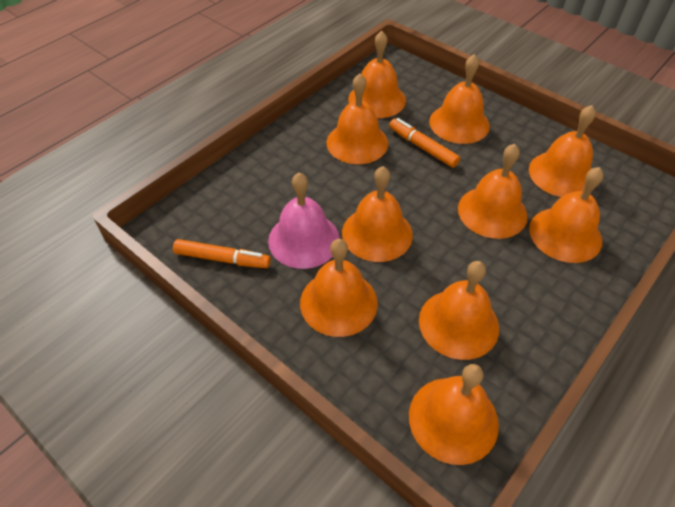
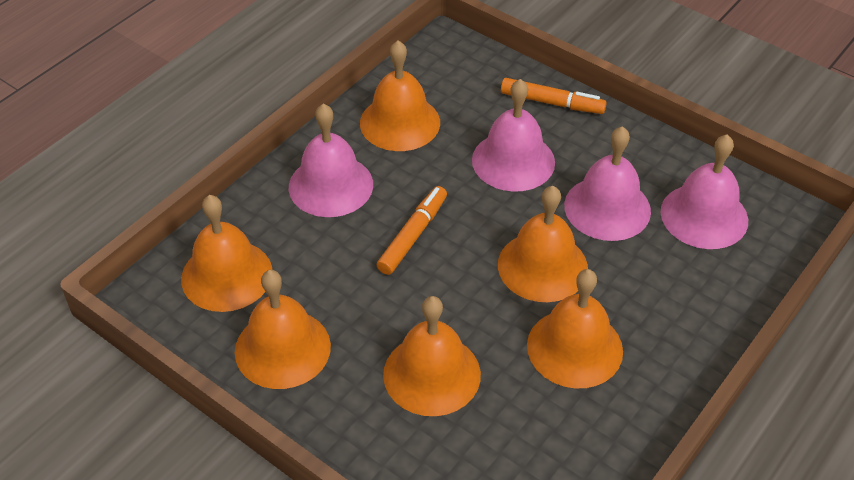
orange bell: 10 -> 6
pink bell: 1 -> 4

